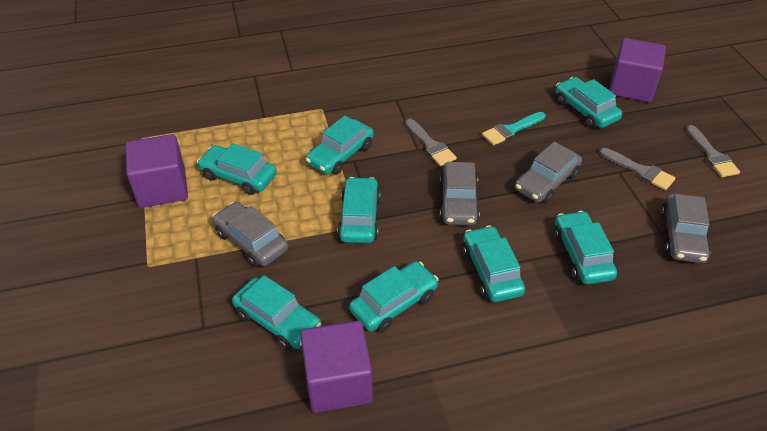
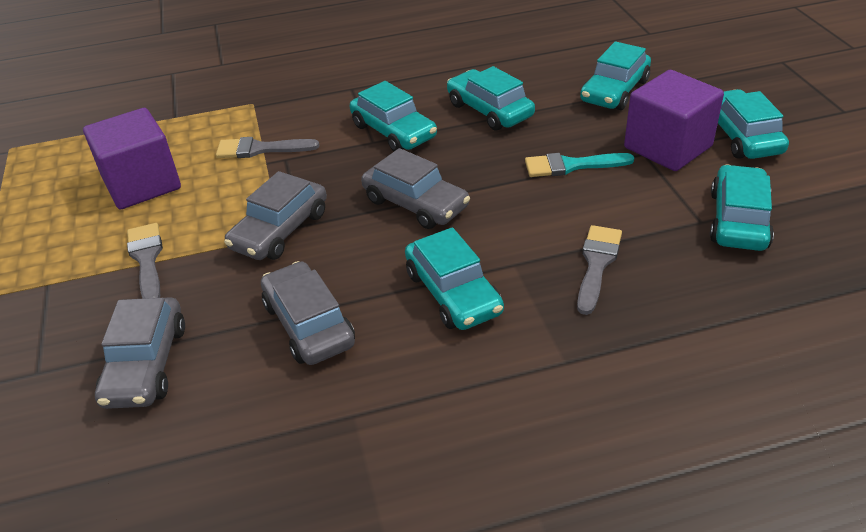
purple cube: 3 -> 2
turquoise car: 8 -> 6

